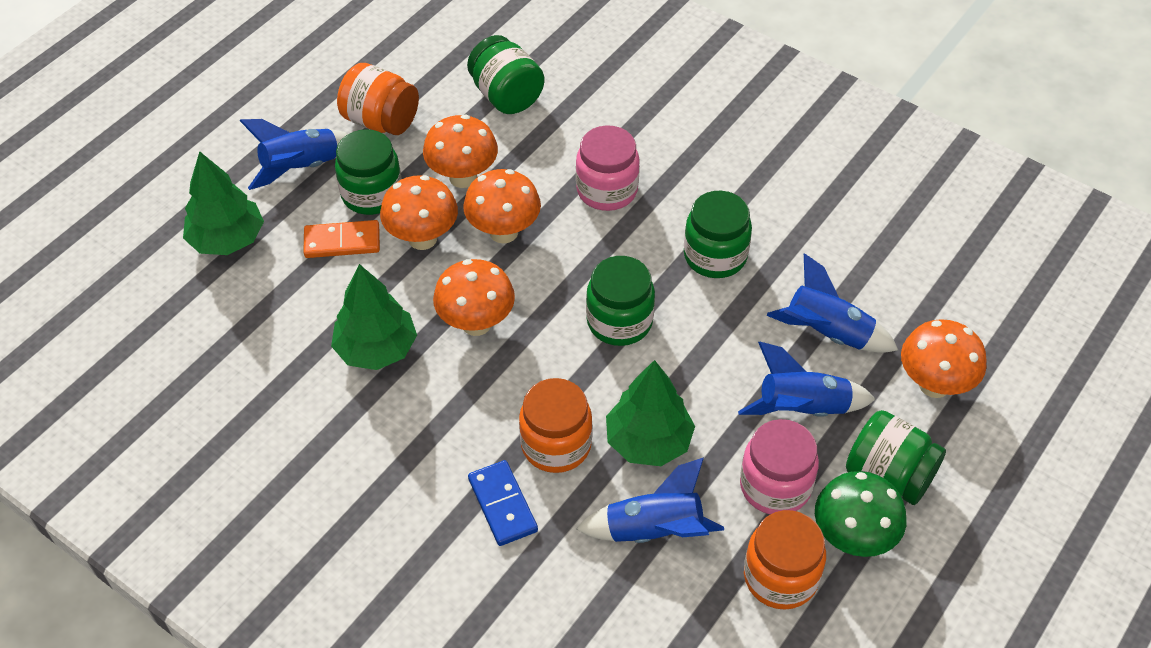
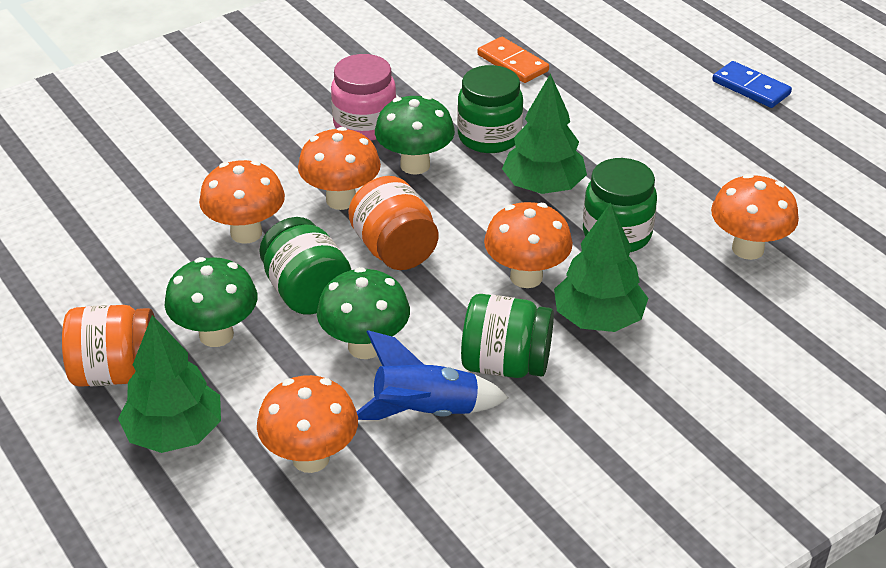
blue rocket: 4 -> 1
green jar: 5 -> 4
green mushroom: 1 -> 3
orange jar: 3 -> 2
pink jar: 2 -> 1

